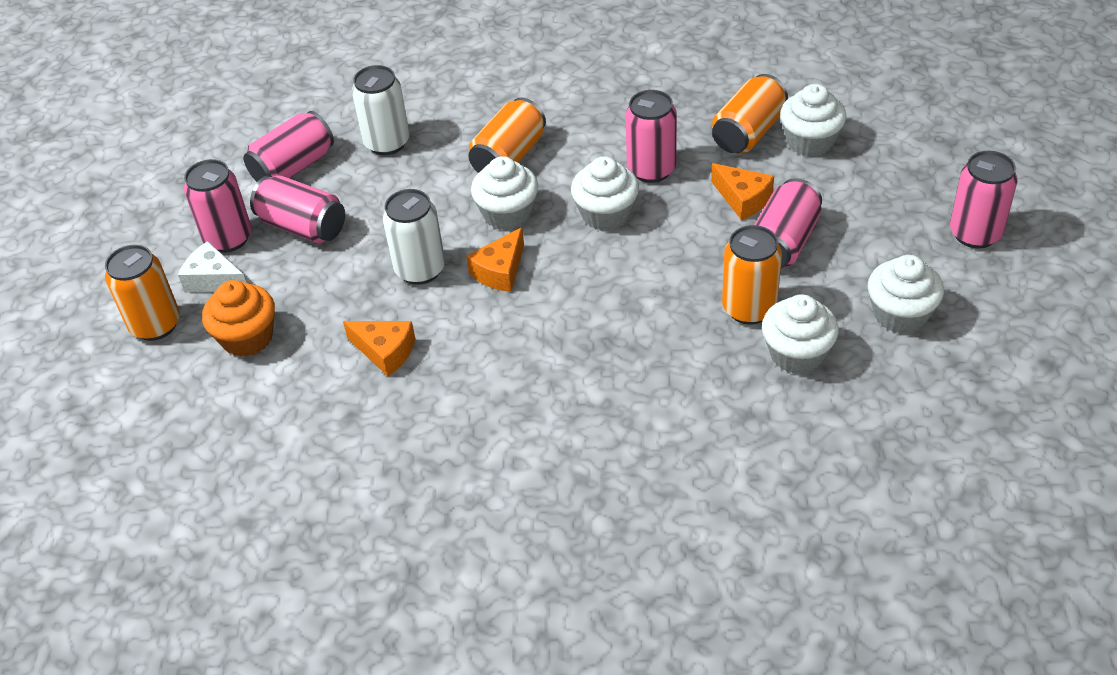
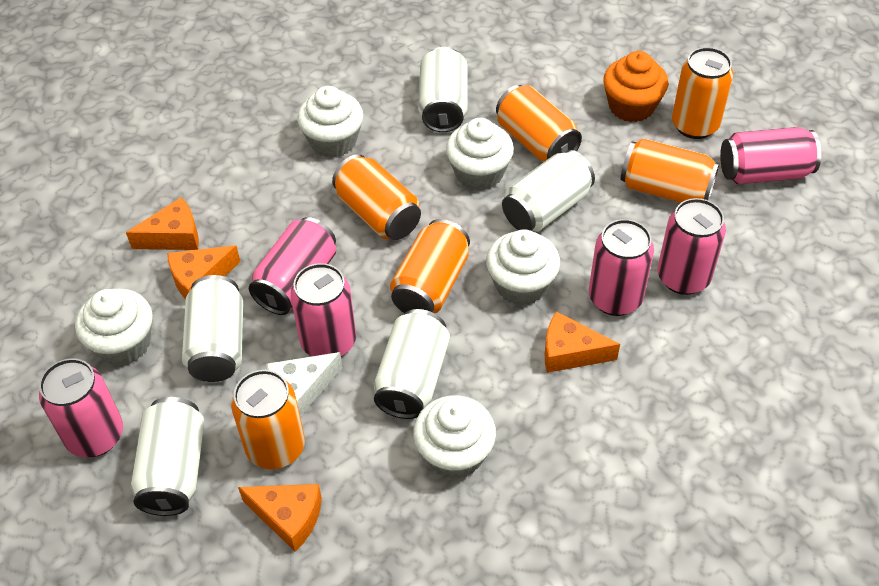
orange can: 4 -> 6
orange cheese: 3 -> 4
white can: 2 -> 5

